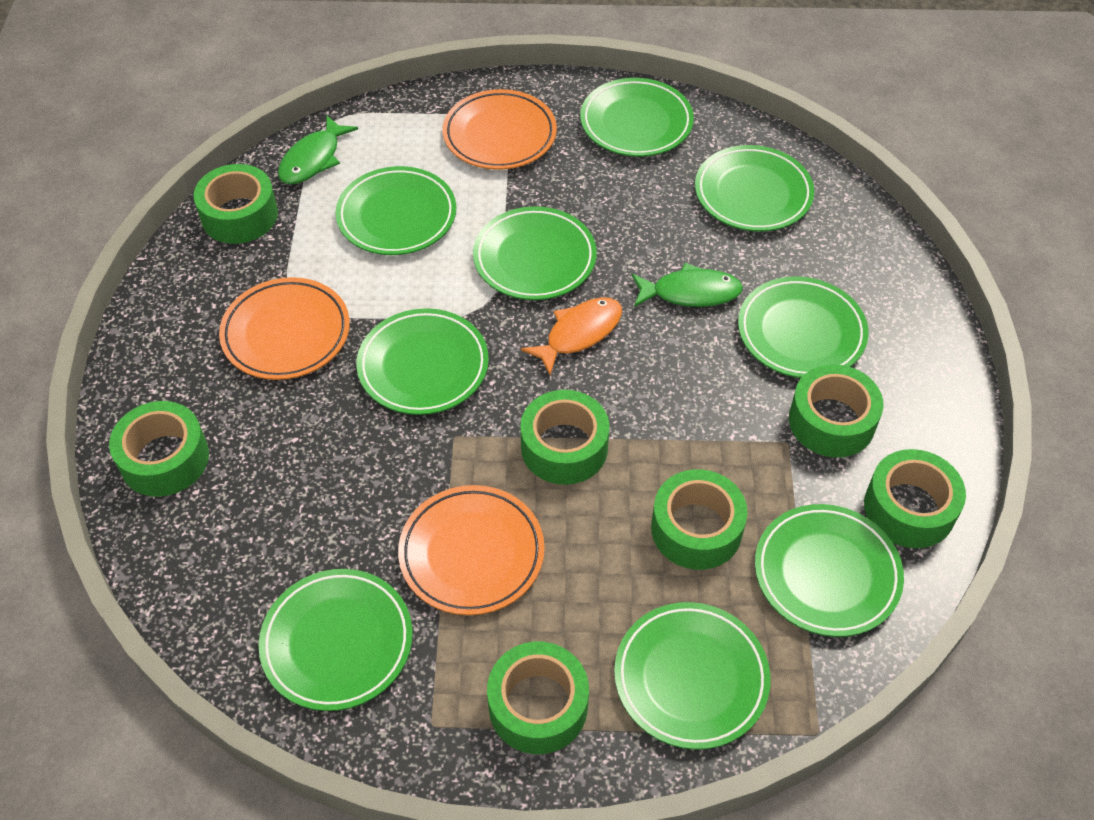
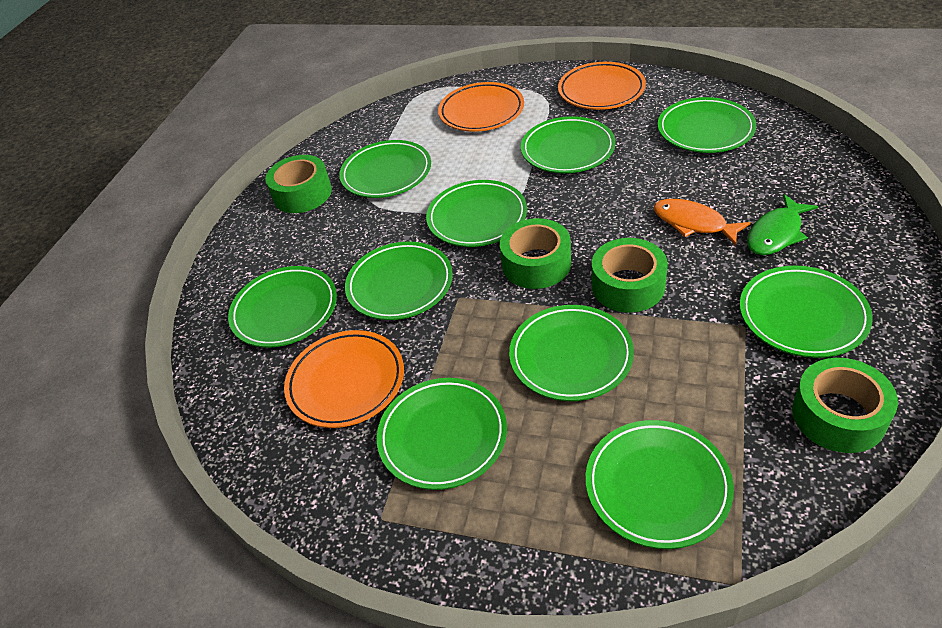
green fish: 2 -> 1
green plate: 9 -> 10
green tape: 7 -> 4

